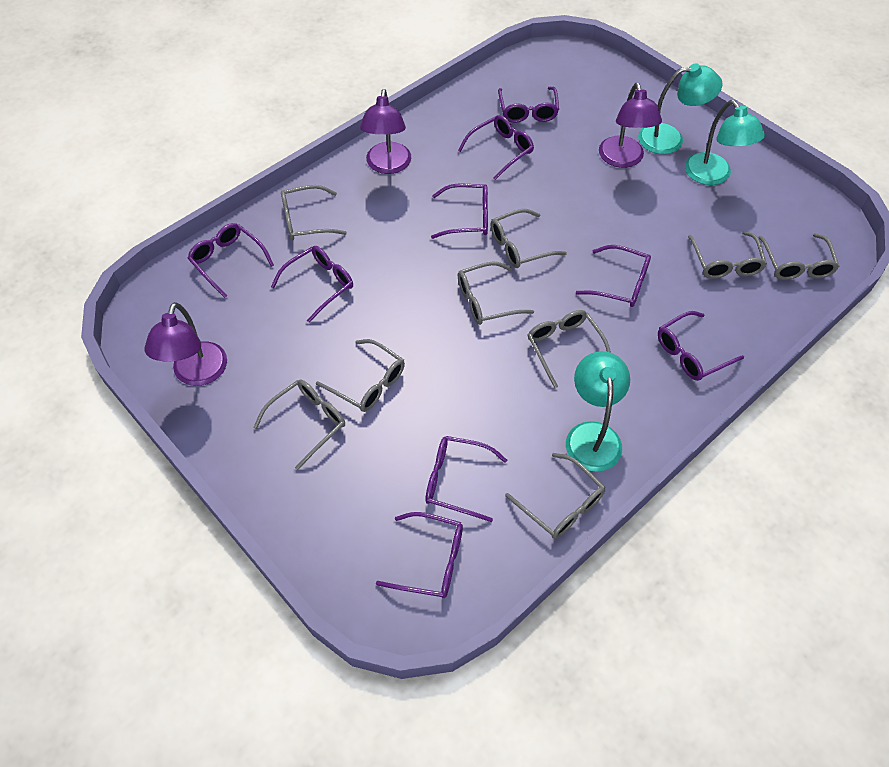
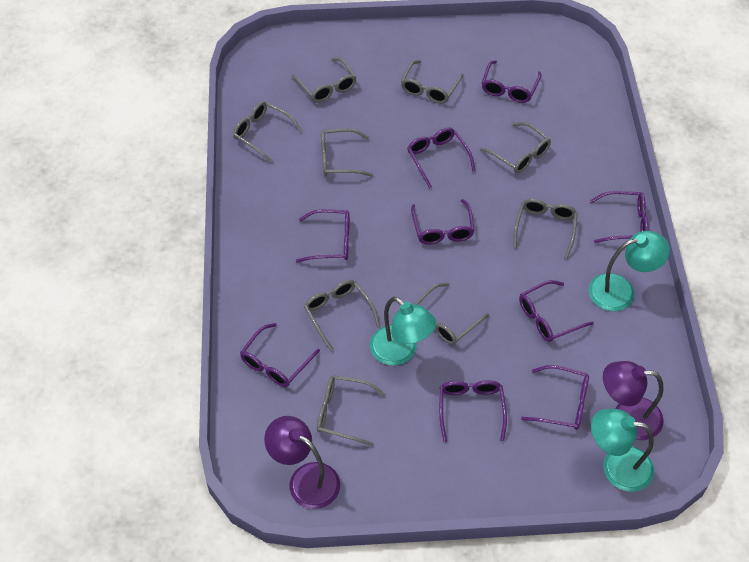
purple lamp: 3 -> 2

